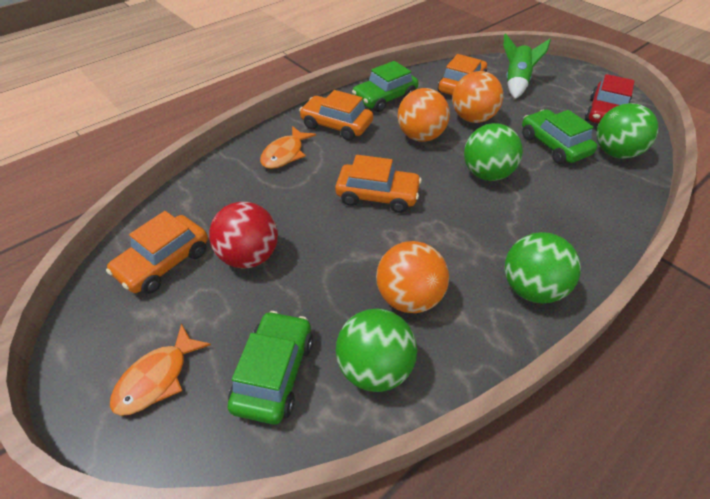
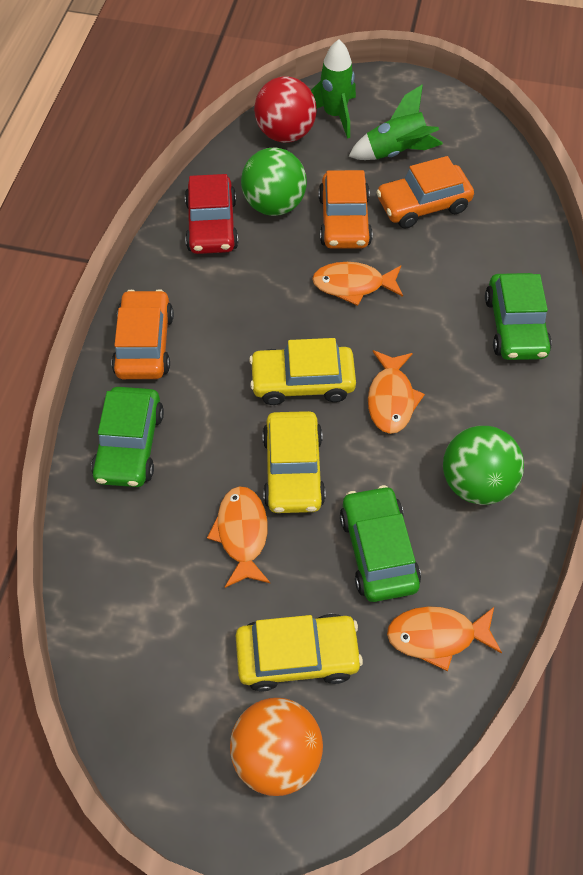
green ball: 4 -> 2
green rocket: 1 -> 2
orange ball: 3 -> 1
orange car: 4 -> 3
orange fish: 2 -> 4
yellow car: 0 -> 3

